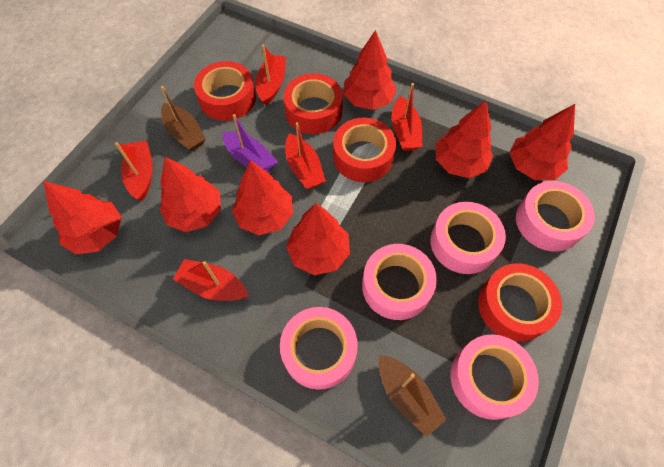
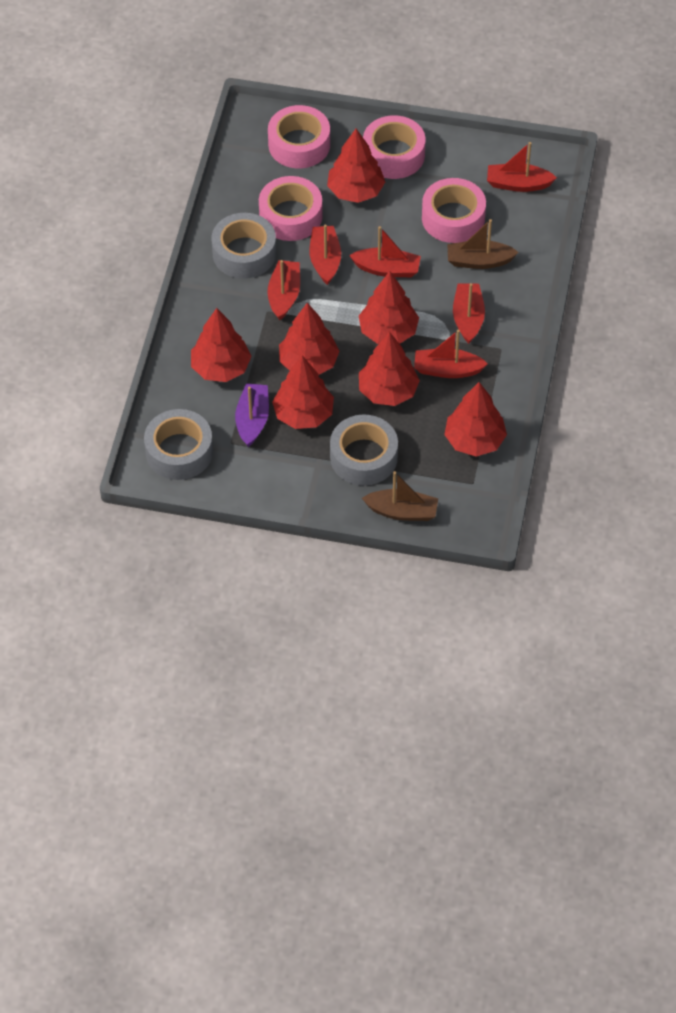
grey tape: 0 -> 3
pink tape: 5 -> 4
red boat: 5 -> 6
red tape: 4 -> 0

